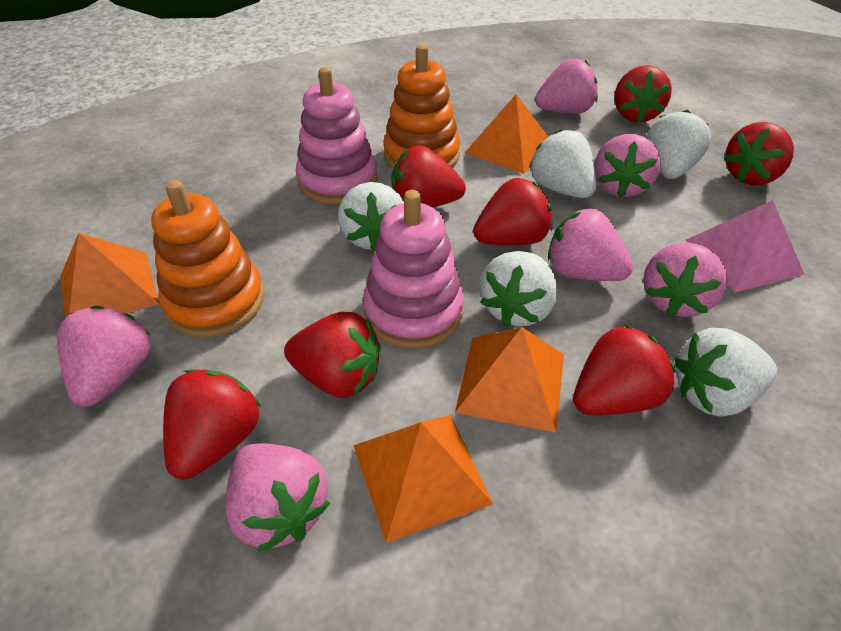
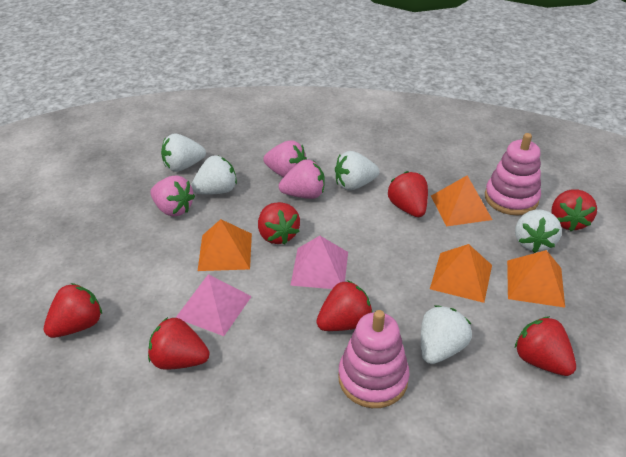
orange stacking toy: 2 -> 0
pink pyramid: 1 -> 2
pink strawberry: 6 -> 3

